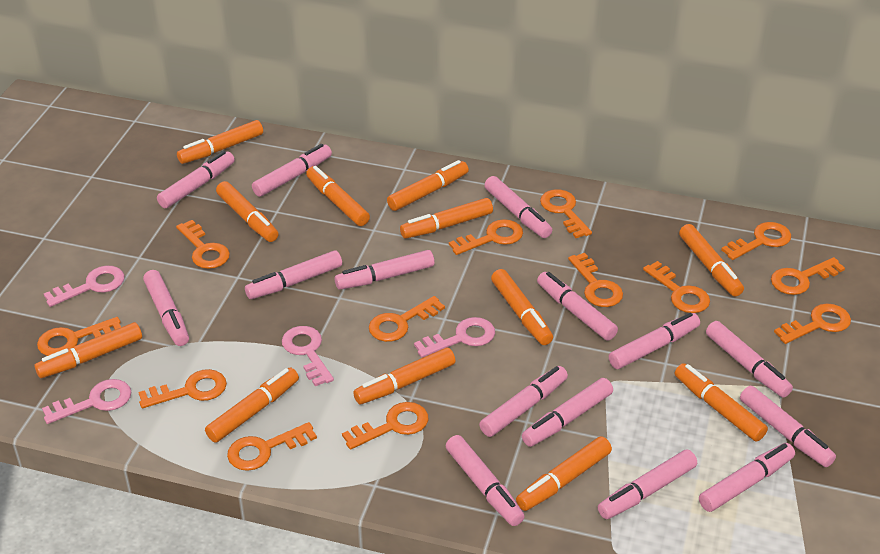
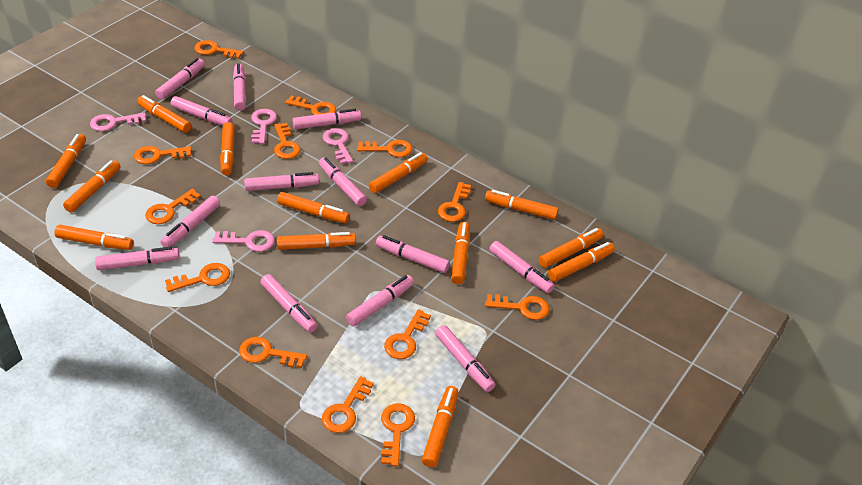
orange marker: 12 -> 13
pink marker: 15 -> 13

